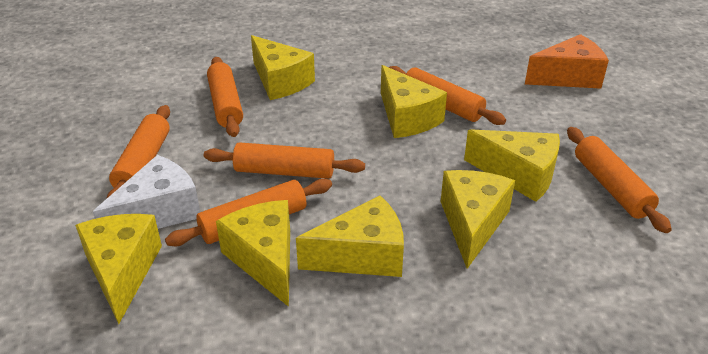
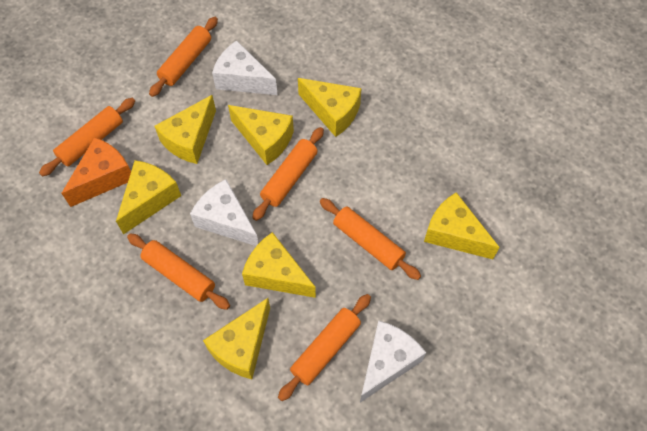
white cheese: 1 -> 3

